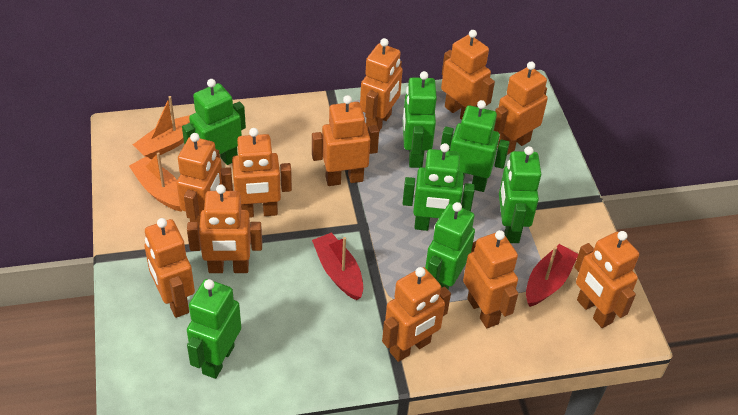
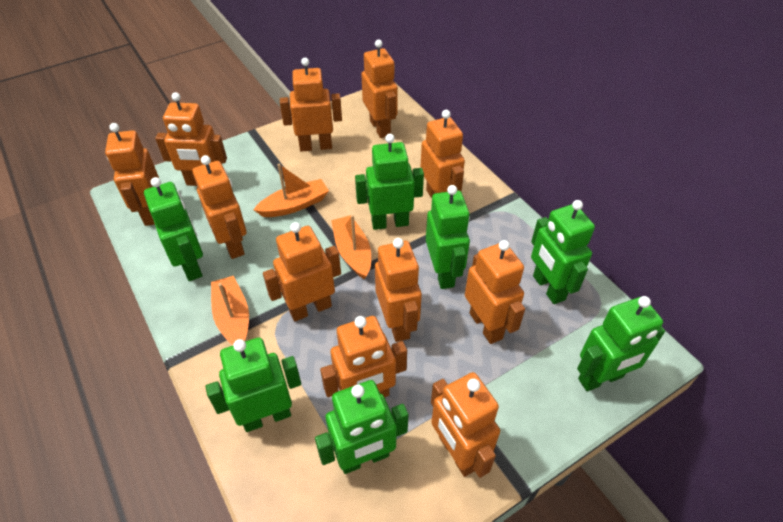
orange boat: 2 -> 3
red boat: 2 -> 0

